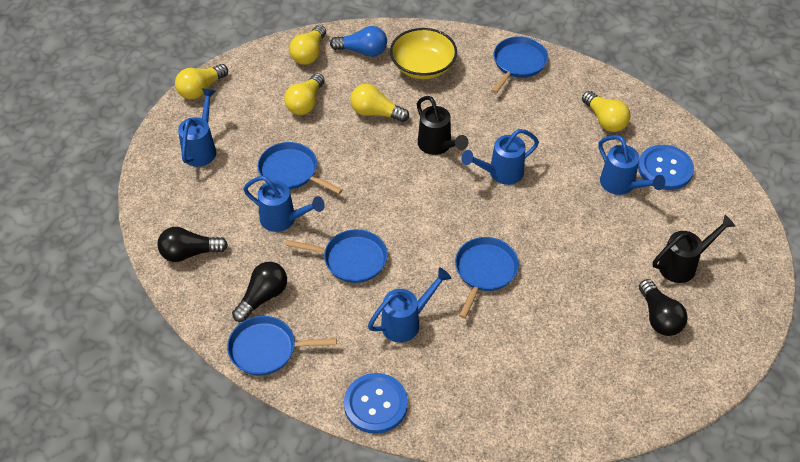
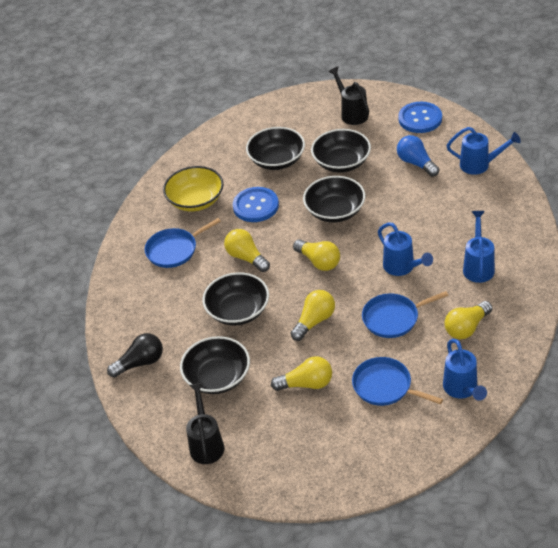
black bowl: 0 -> 5
black light bulb: 3 -> 1
blue pan: 5 -> 3
blue watering can: 5 -> 4

